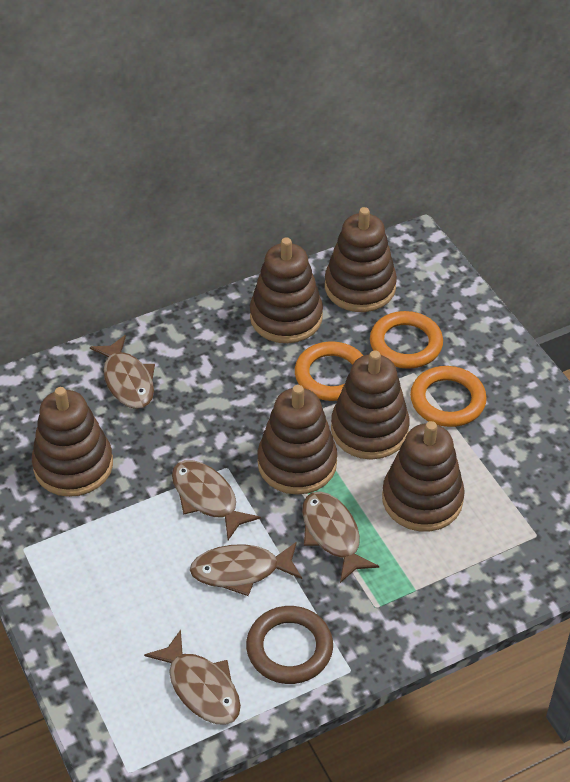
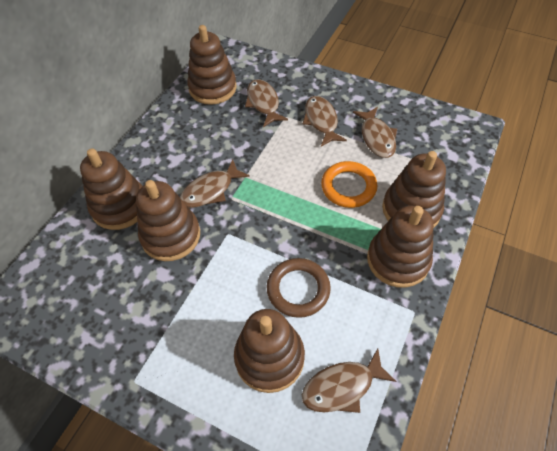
orange ring: 3 -> 1

